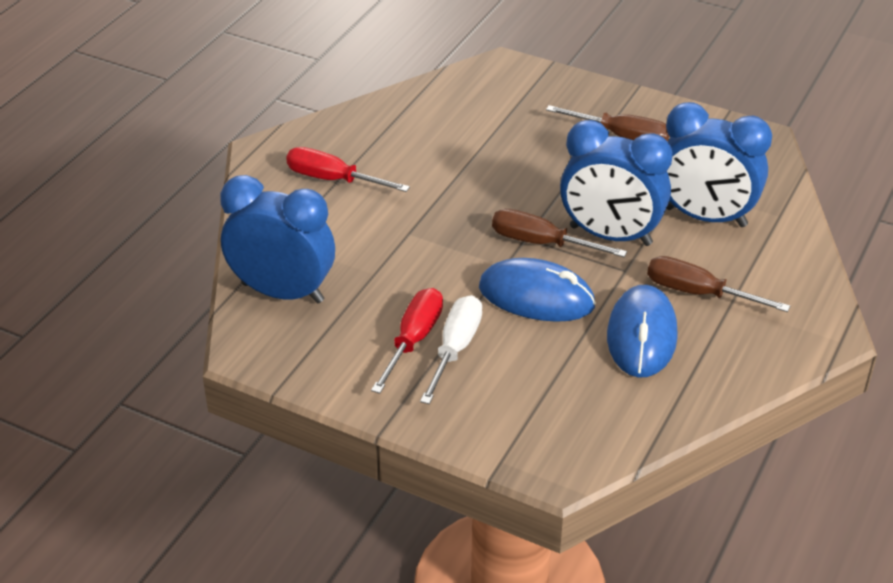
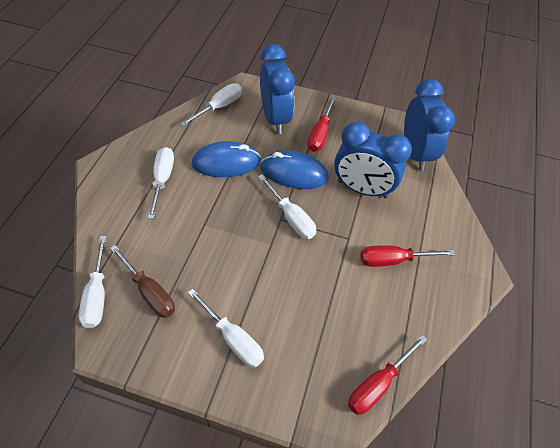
brown screwdriver: 3 -> 1
red screwdriver: 2 -> 3
white screwdriver: 1 -> 5

